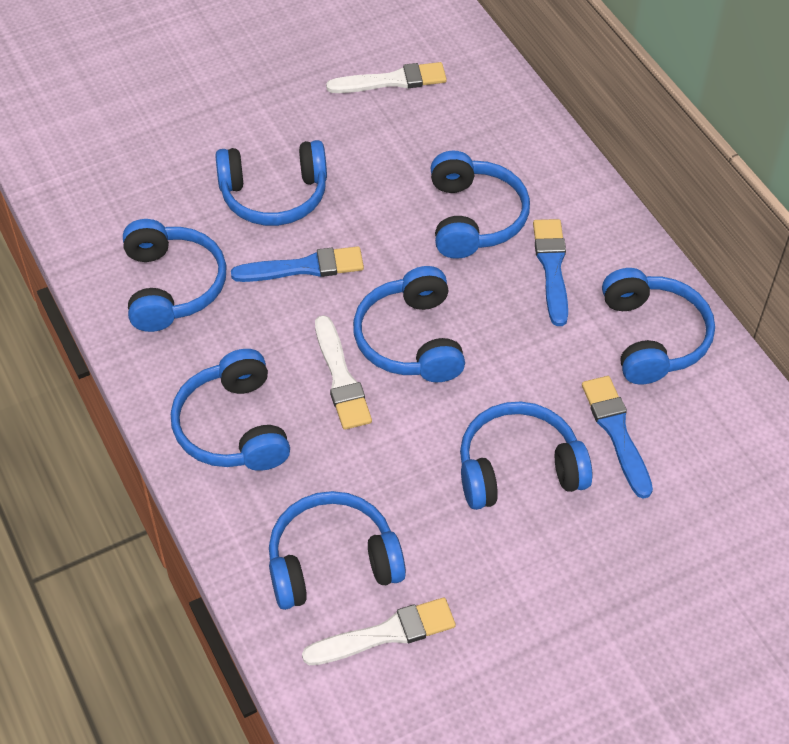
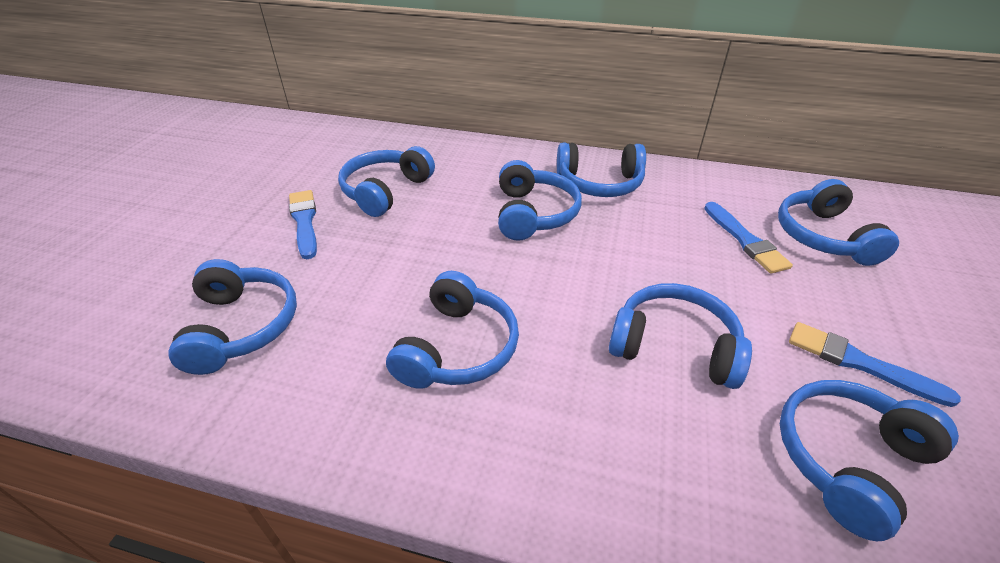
white brush: 3 -> 0

